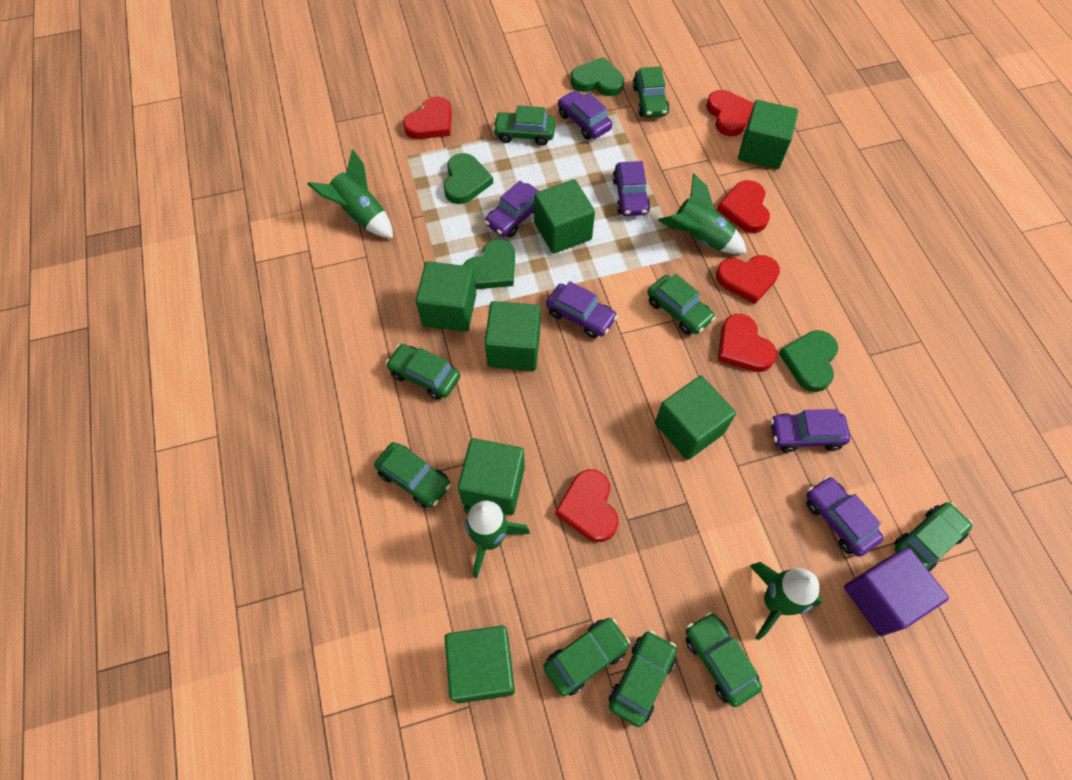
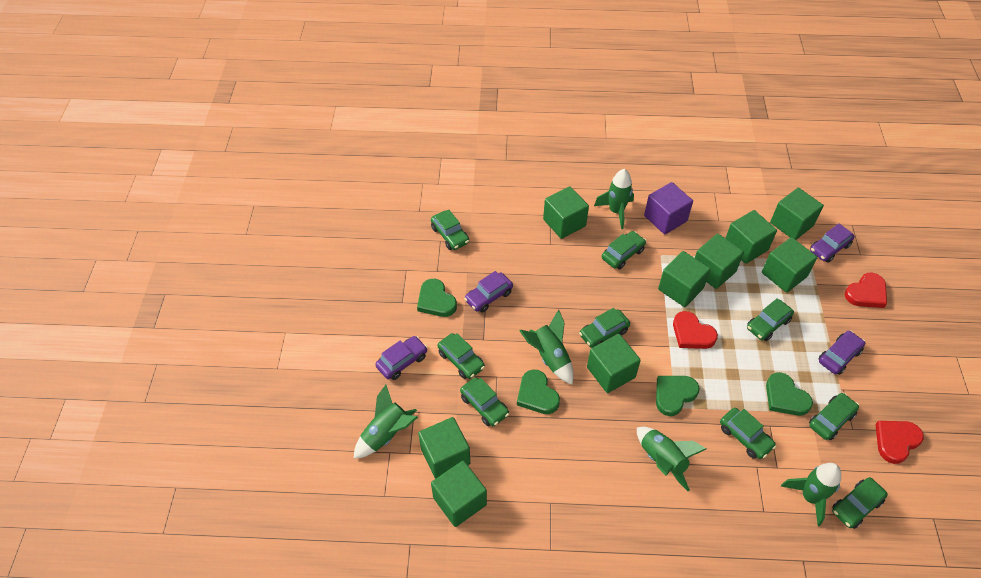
green cube: 7 -> 9
green rocket: 4 -> 5
purple car: 6 -> 4
red heart: 6 -> 3

